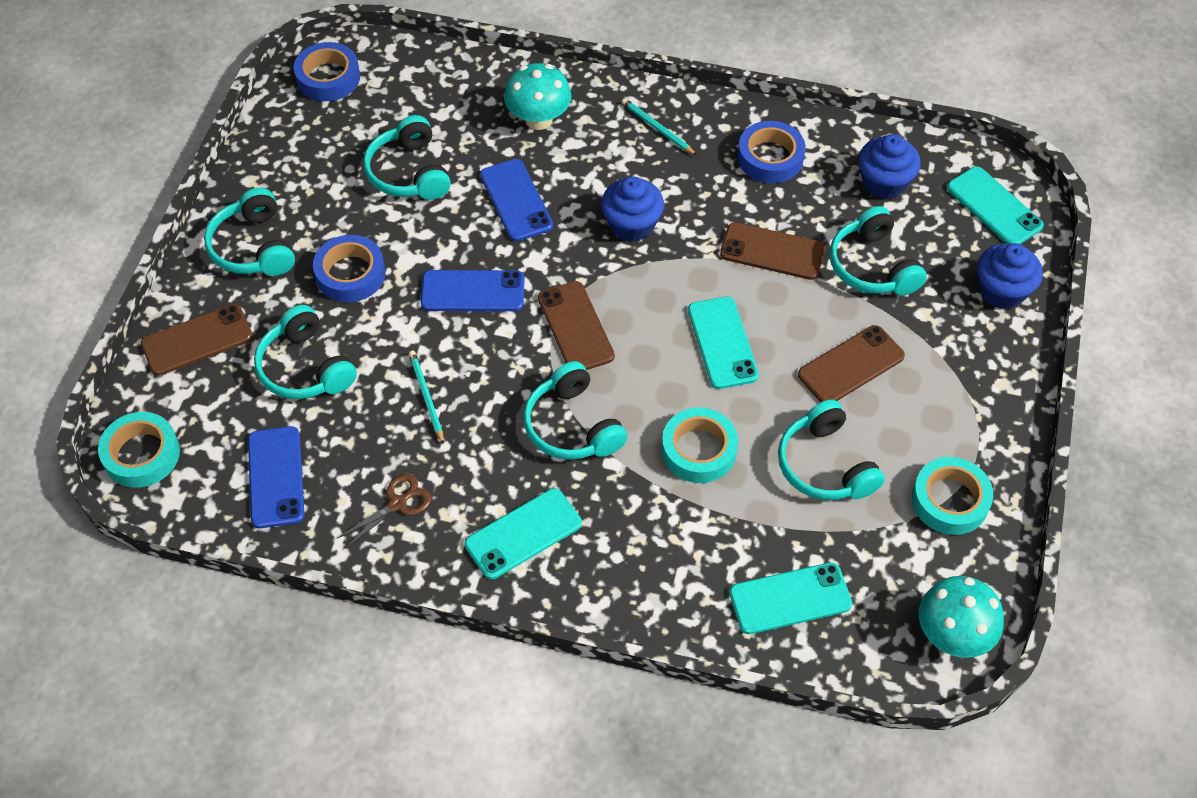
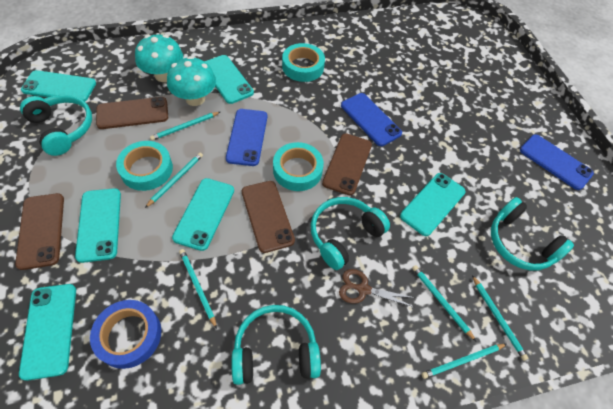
blue cupcake: 3 -> 0
blue tape: 3 -> 1
turquoise headphones: 6 -> 4
turquoise pencil: 2 -> 6
turquoise phone: 4 -> 6

